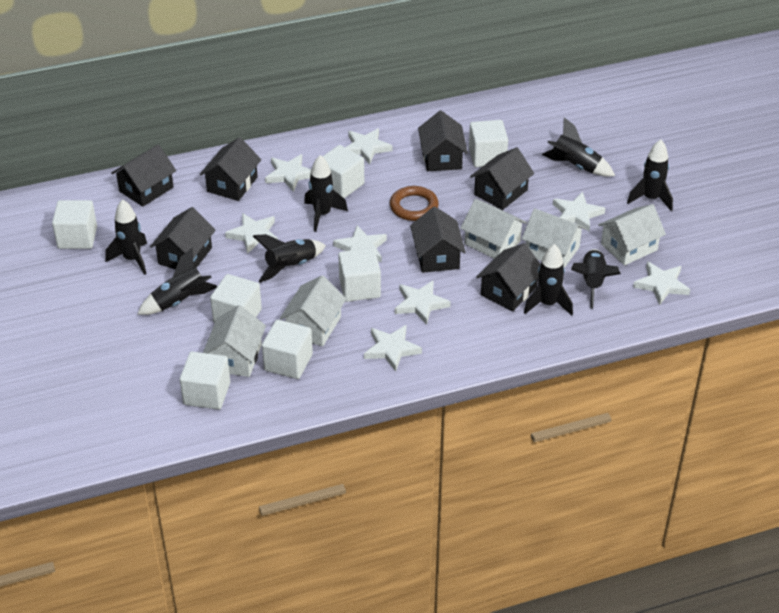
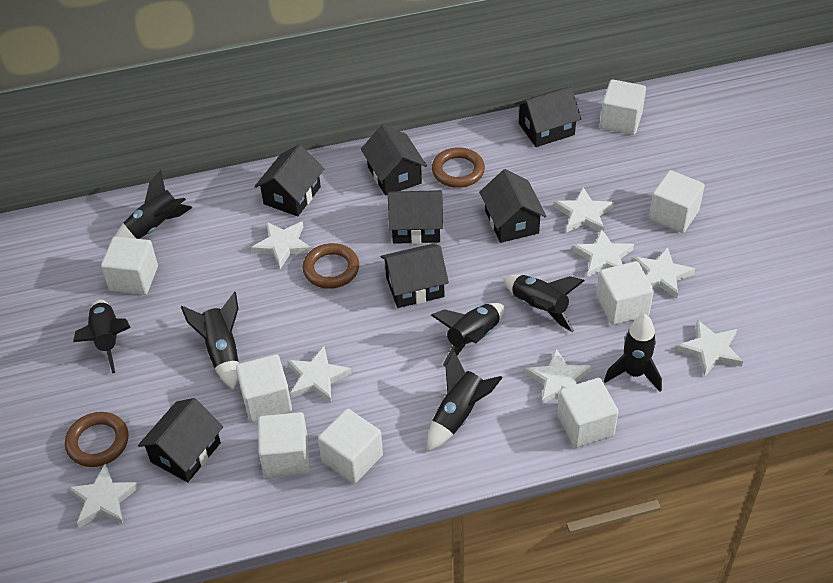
black rocket: 8 -> 7
brown ring: 1 -> 3
white cube: 7 -> 8
white house: 5 -> 0

